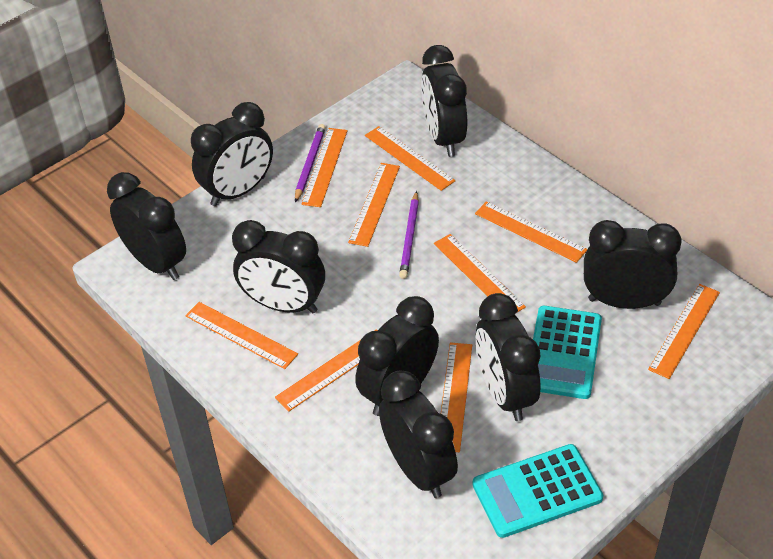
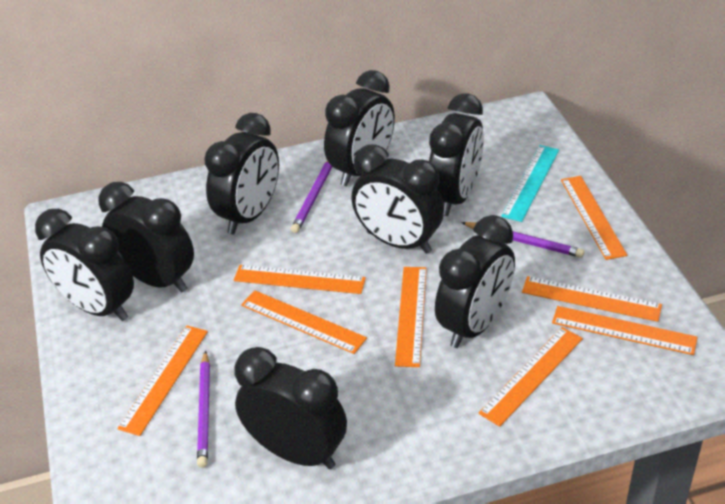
orange ruler: 9 -> 8
purple pencil: 2 -> 3
turquoise calculator: 2 -> 0
turquoise ruler: 0 -> 1

